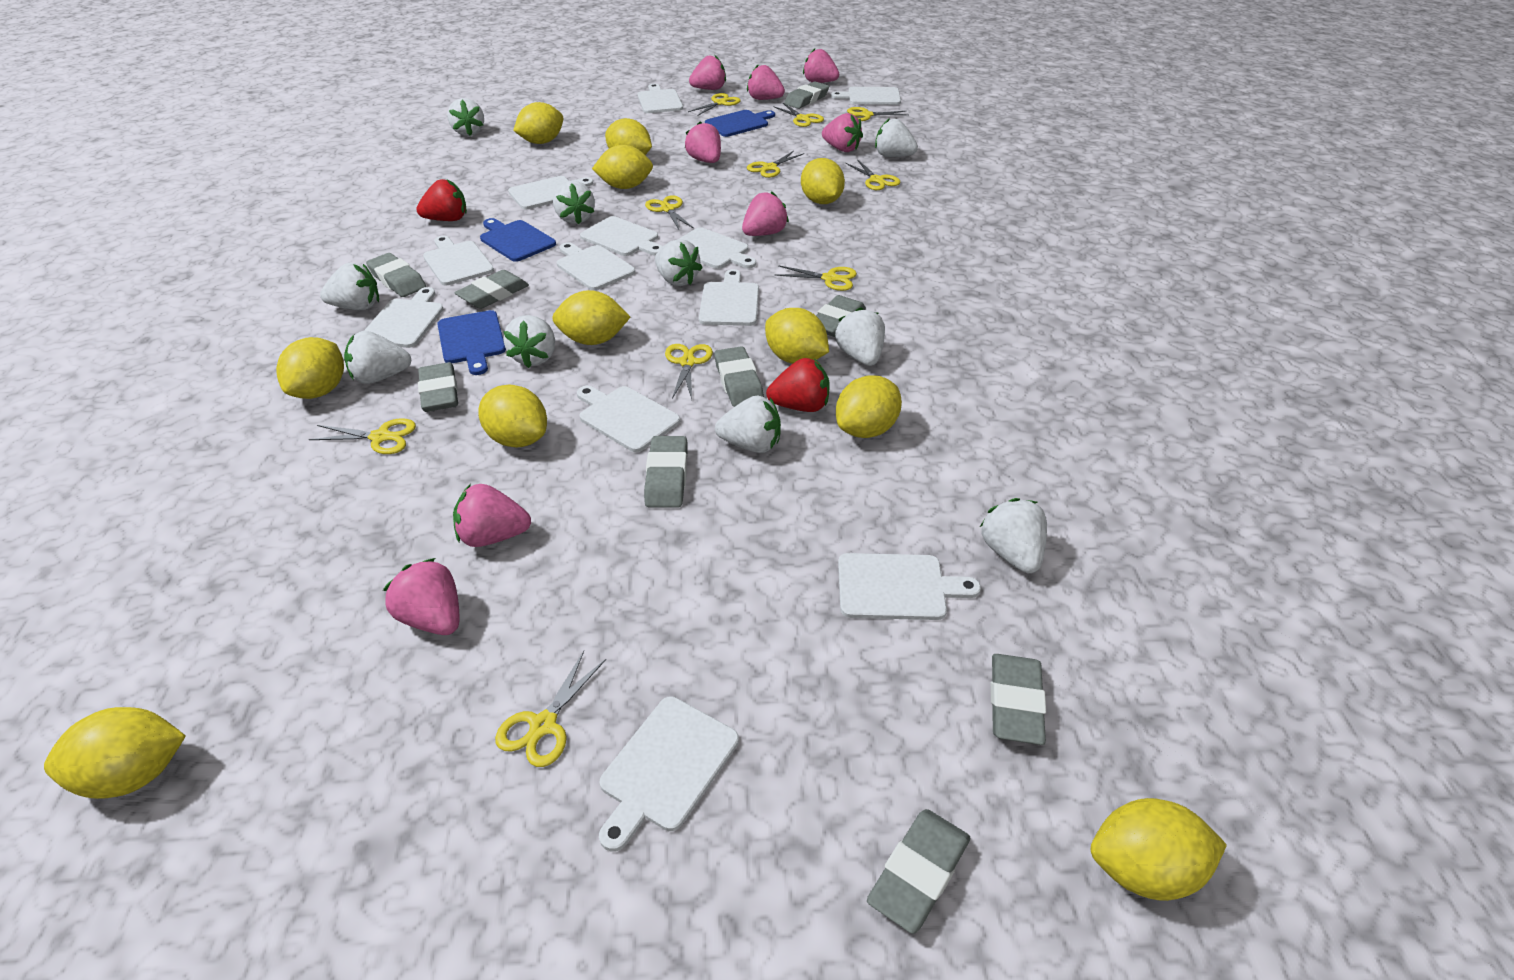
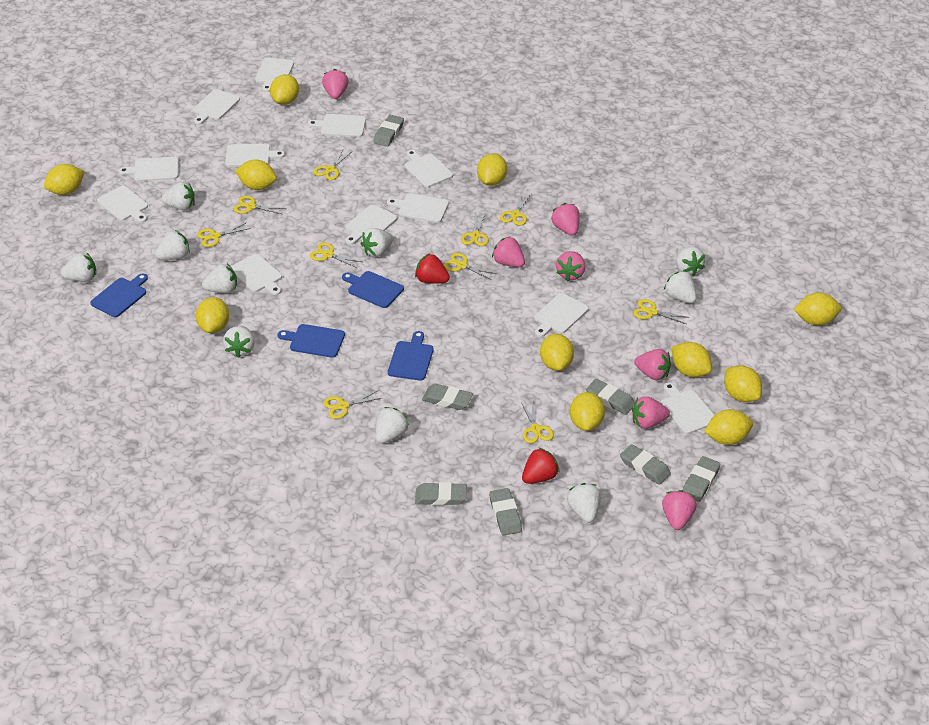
blue cutting board: 3 -> 4
grey eraser: 9 -> 7
pink strawberry: 8 -> 7

